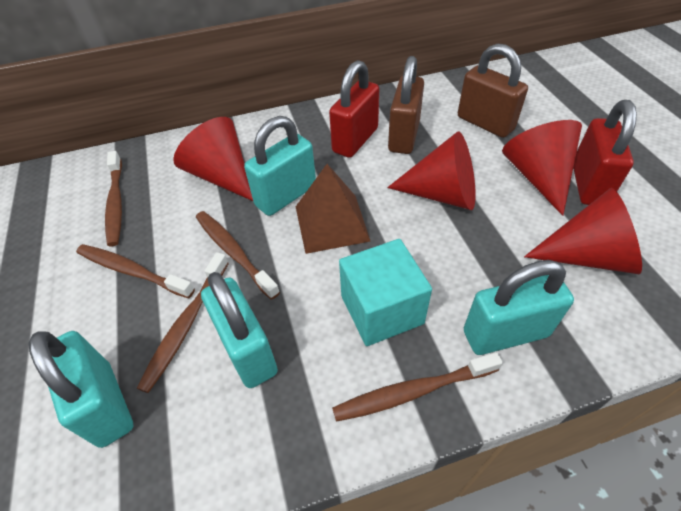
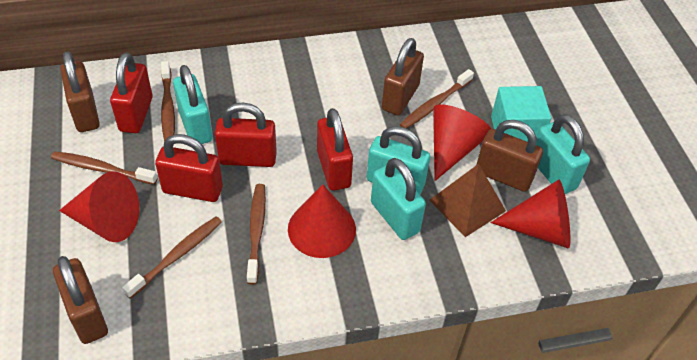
brown padlock: 2 -> 4
red padlock: 2 -> 4

